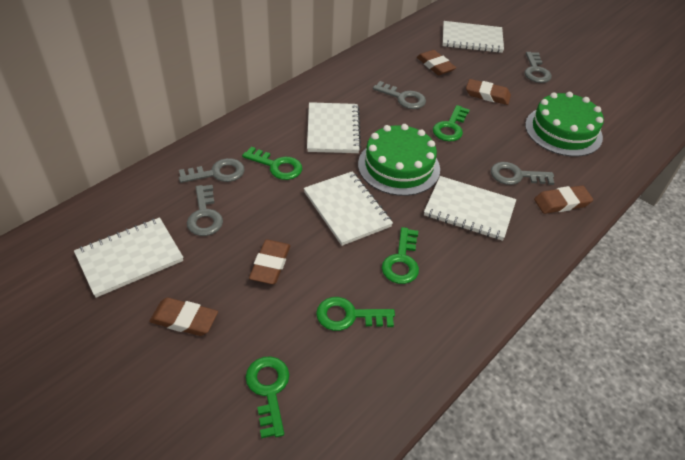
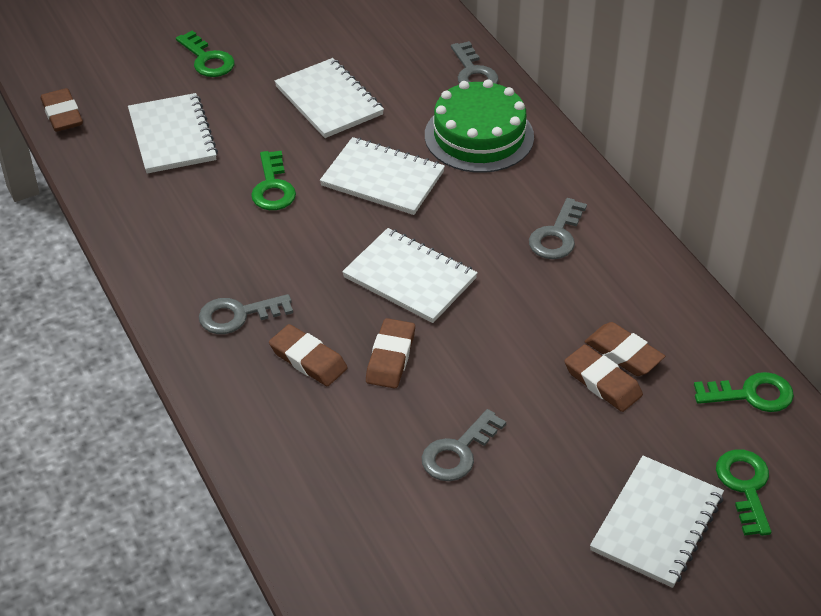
green cake: 2 -> 1
green key: 5 -> 4
grey key: 5 -> 4

